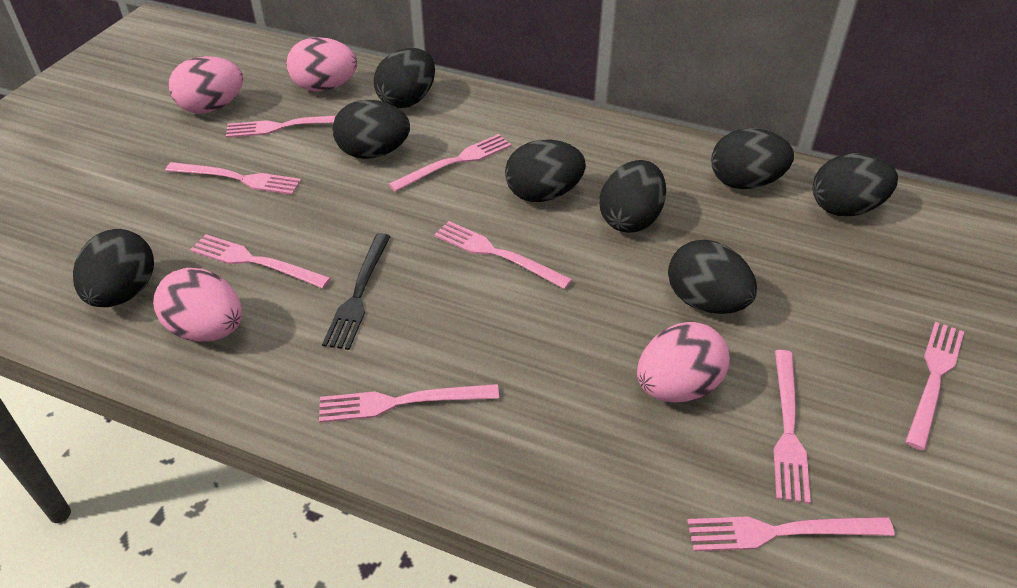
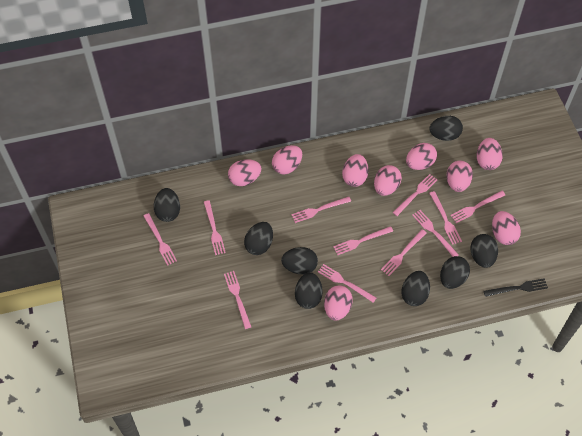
pink egg: 4 -> 9
pink fork: 9 -> 11

